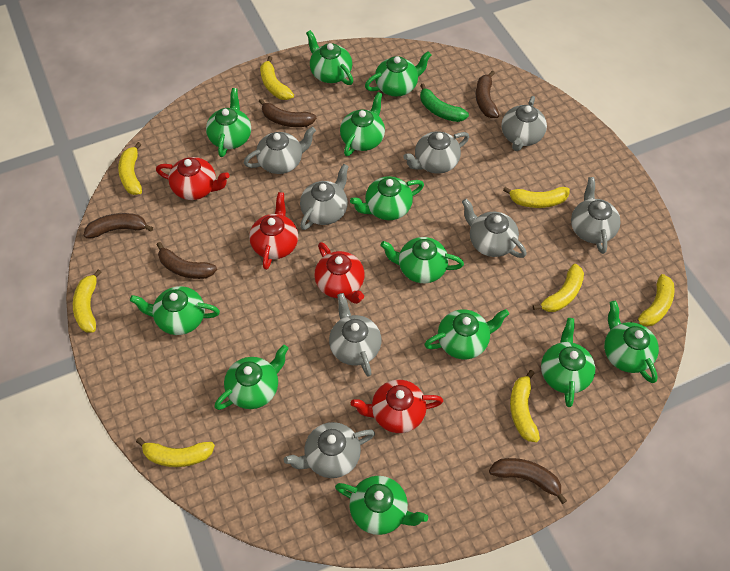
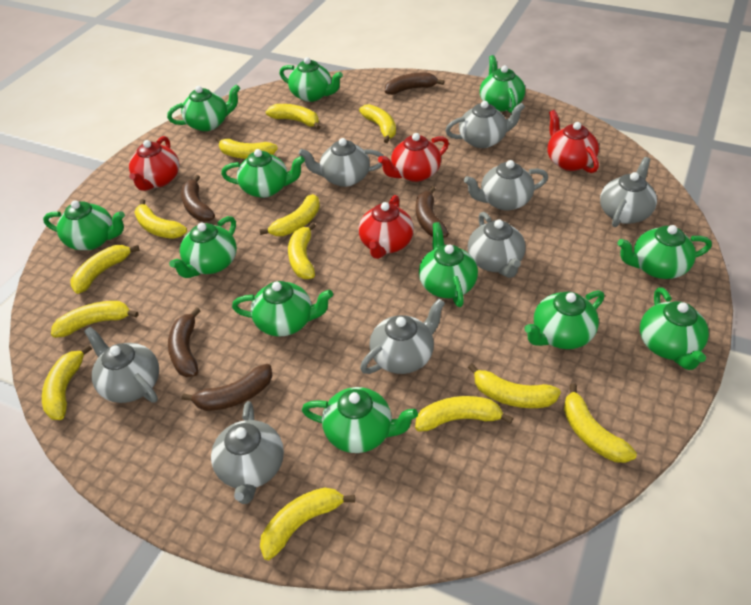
green banana: 1 -> 0
yellow banana: 8 -> 13

